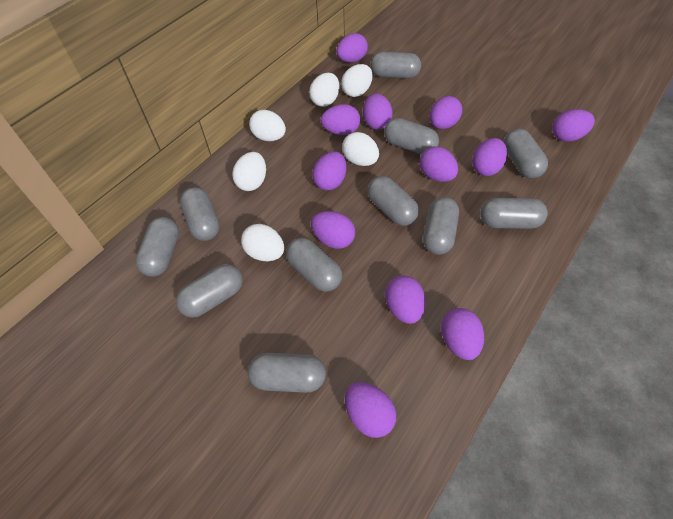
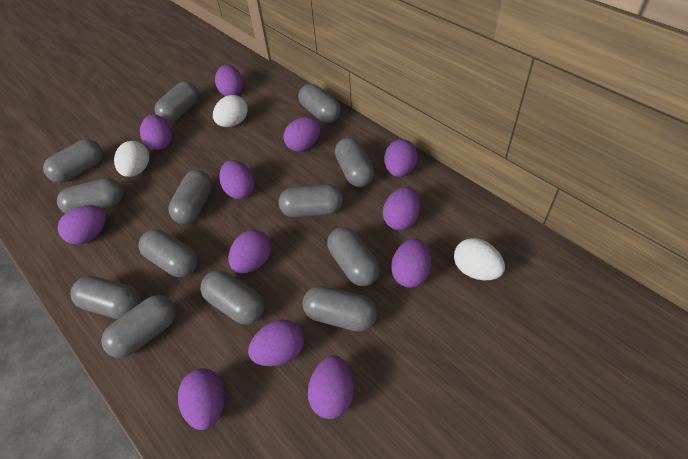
grey capsule: 11 -> 13
white egg: 6 -> 3

